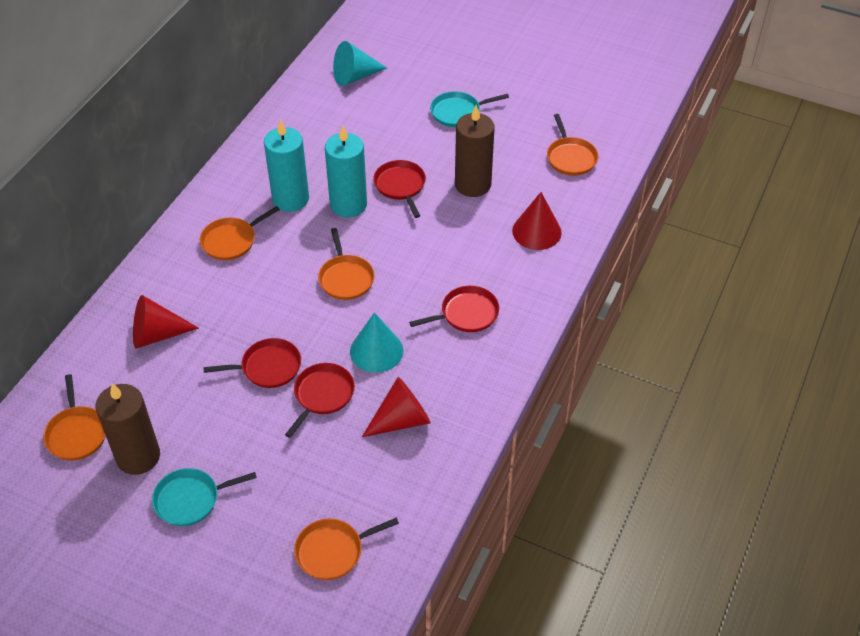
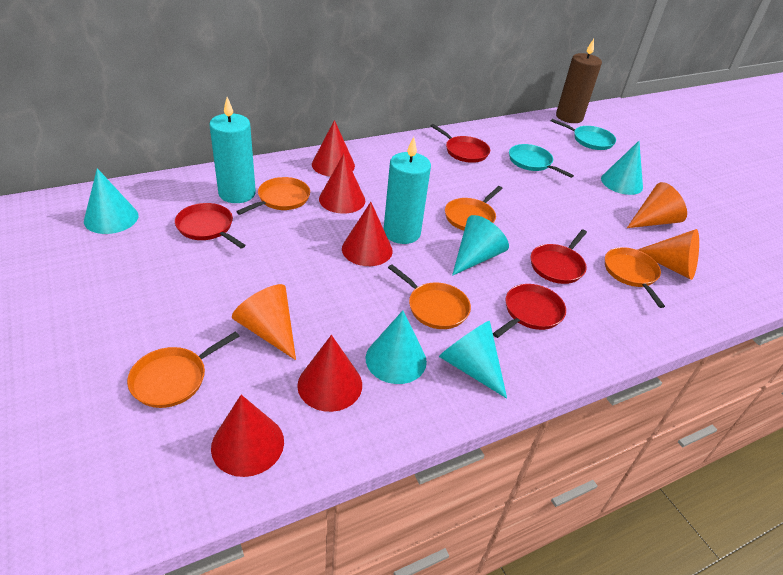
brown candle: 2 -> 1
orange cone: 0 -> 3
red cone: 3 -> 5
turquoise cone: 2 -> 5

